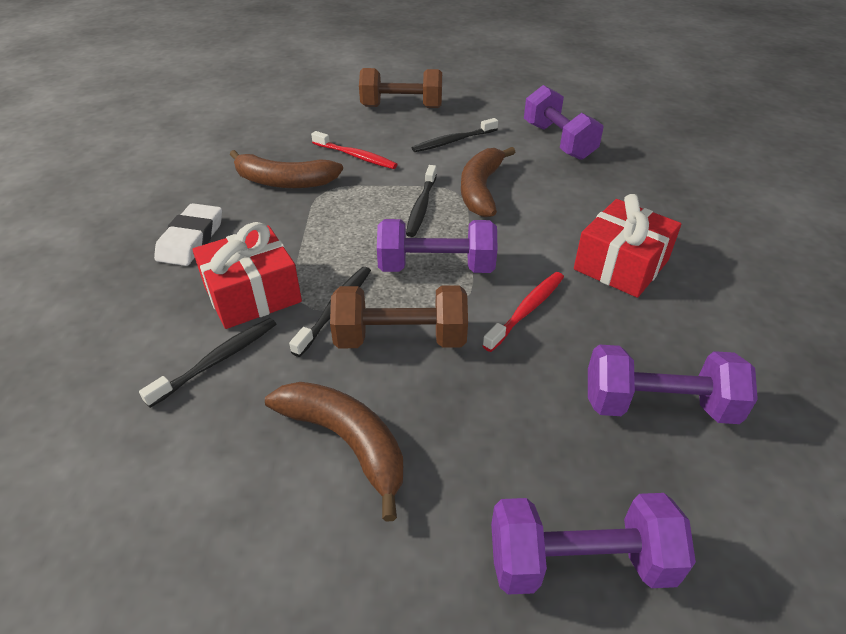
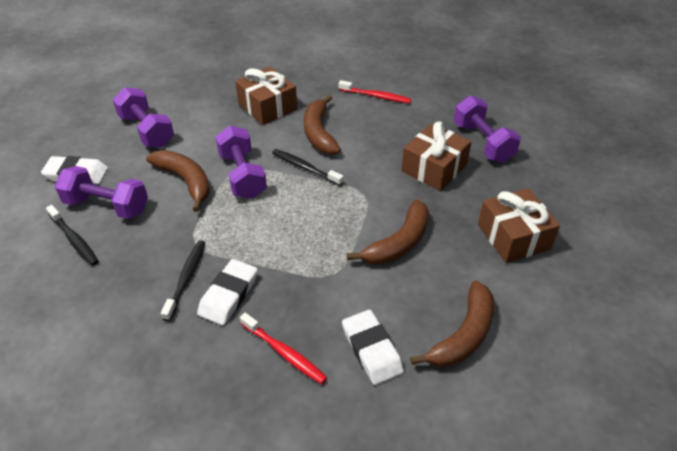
black toothbrush: 4 -> 3
brown banana: 3 -> 4
brown dumbbell: 2 -> 0
brown gift: 0 -> 3
red gift: 2 -> 0
white eraser: 1 -> 3

